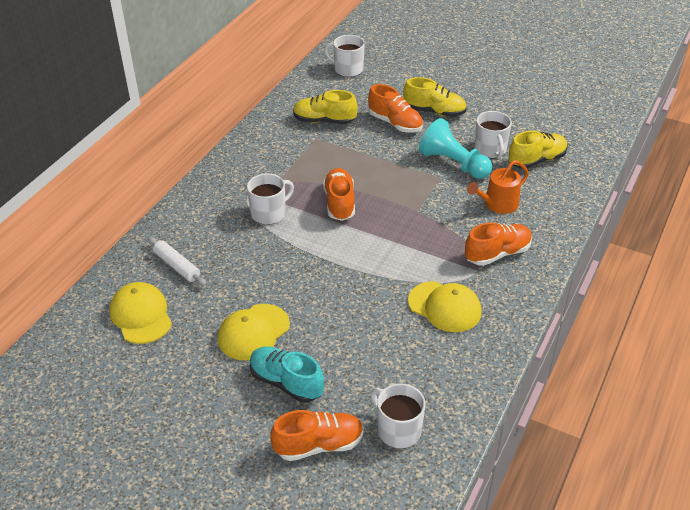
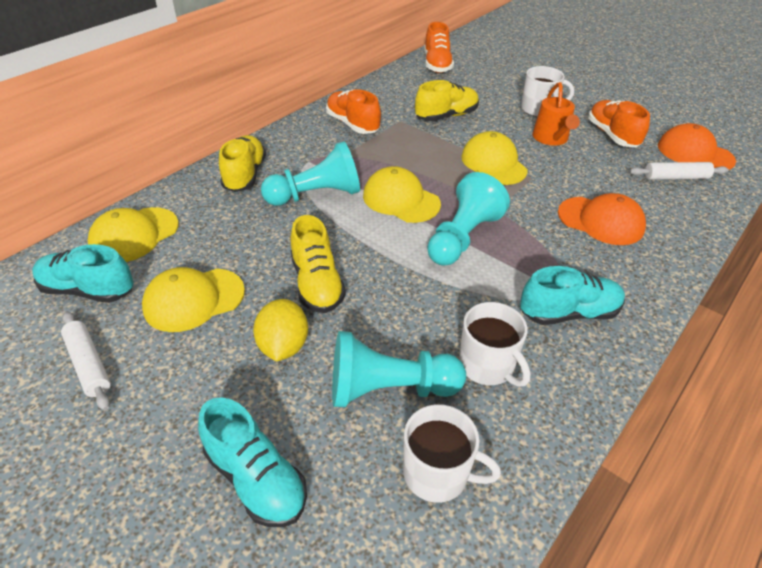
orange cap: 0 -> 2
orange shoe: 4 -> 3
turquoise pawn: 1 -> 3
turquoise shoe: 1 -> 3
white mug: 4 -> 3
white rolling pin: 1 -> 2
yellow cap: 3 -> 4
yellow lemon: 0 -> 1

